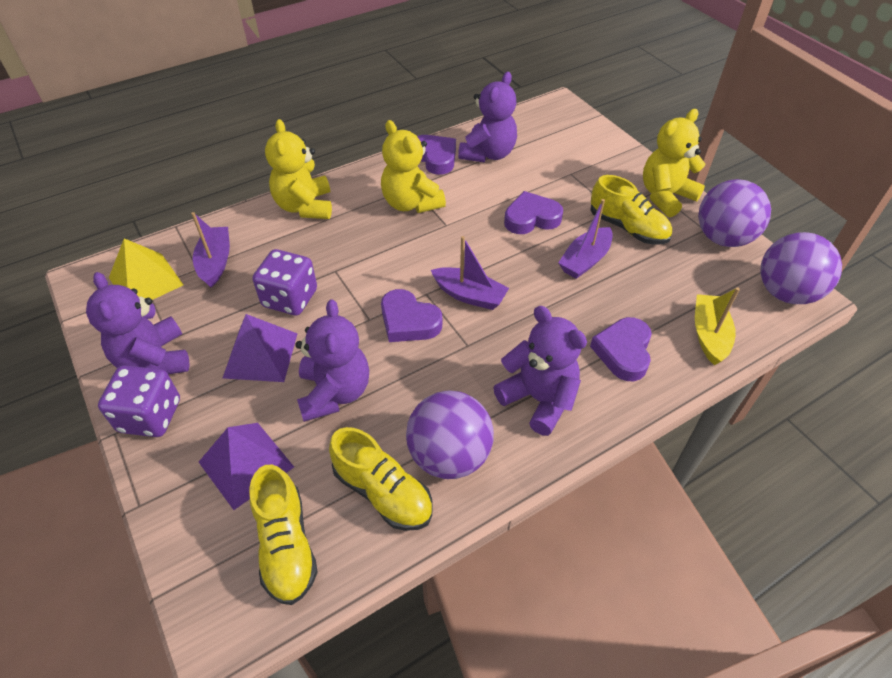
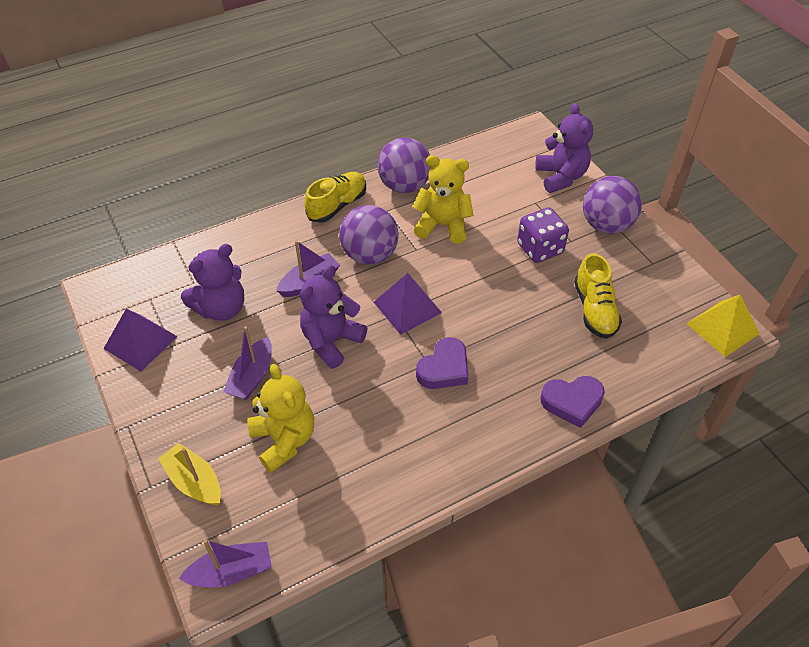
purple dice: 2 -> 1
purple heart: 4 -> 2
purple teddy bear: 4 -> 3
yellow shoe: 3 -> 2
yellow teddy bear: 3 -> 2

